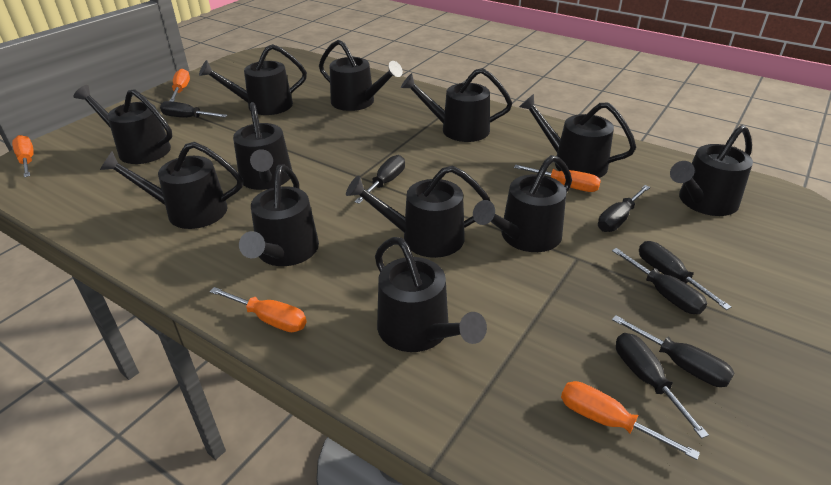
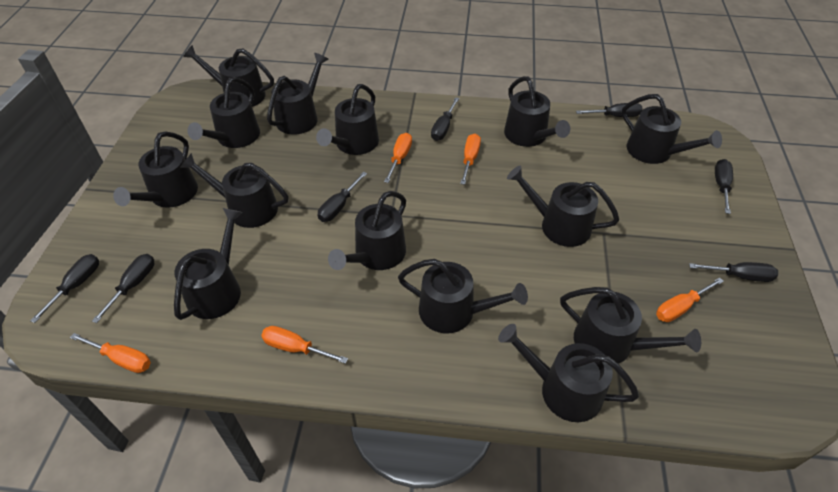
black watering can: 12 -> 14

